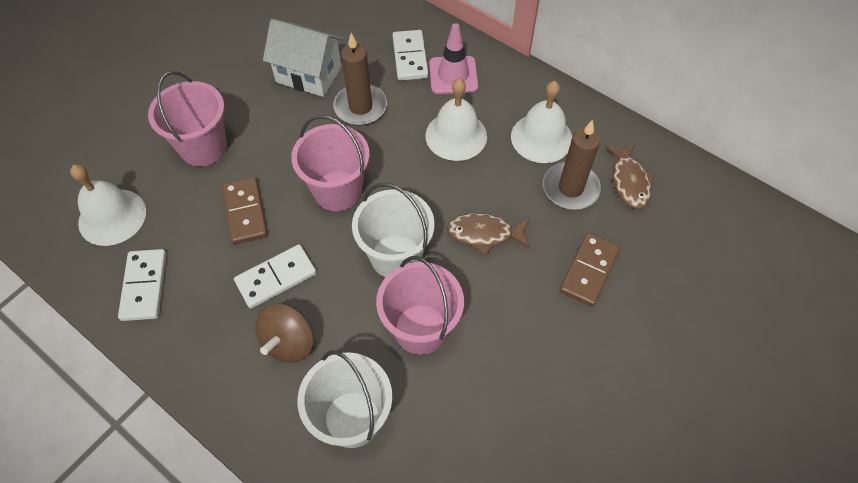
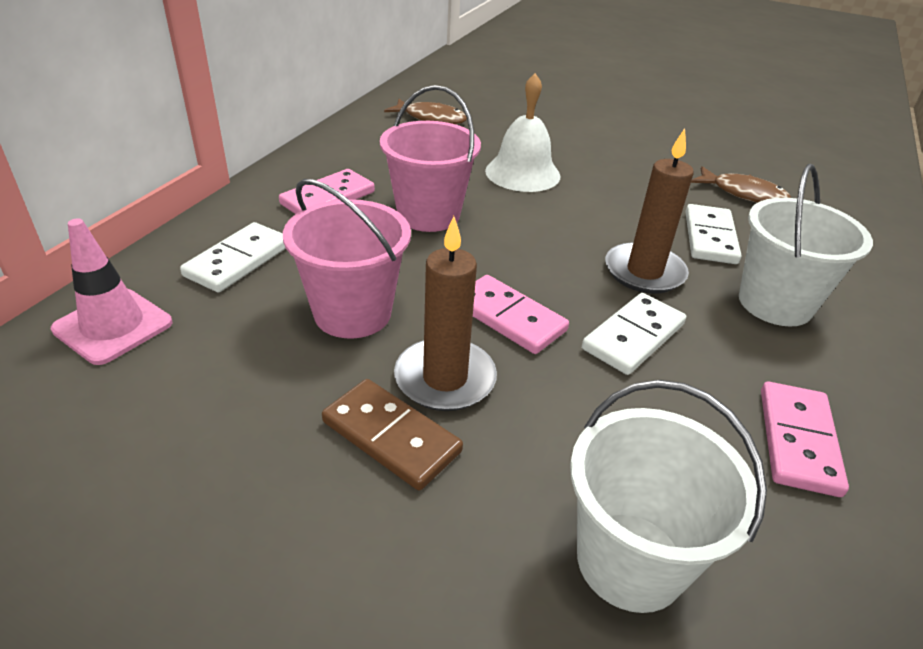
brown domino: 2 -> 1
brown spinning top: 1 -> 0
pink bucket: 3 -> 2
pink domino: 0 -> 3
white bell: 3 -> 1
white house: 1 -> 0

